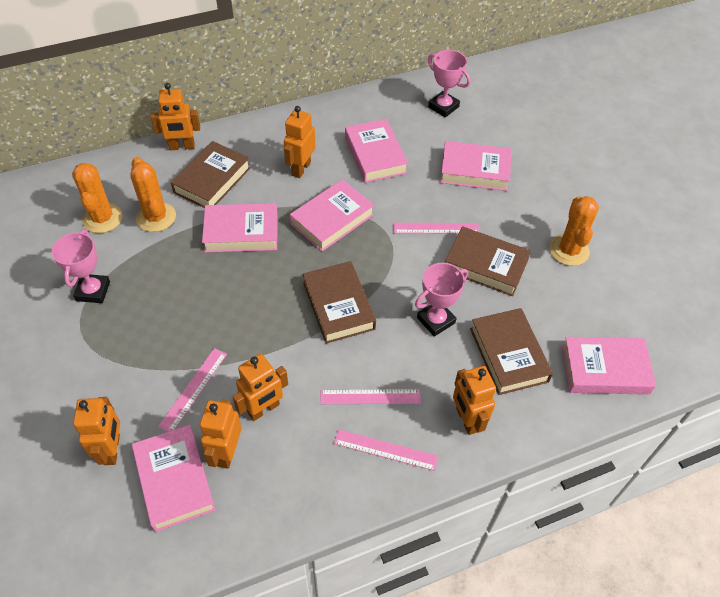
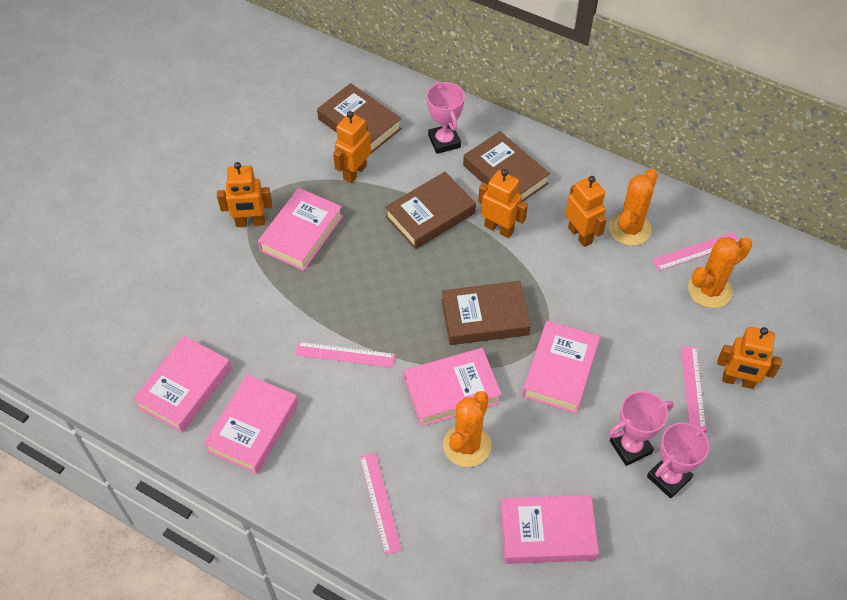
orange robot: 6 -> 5

